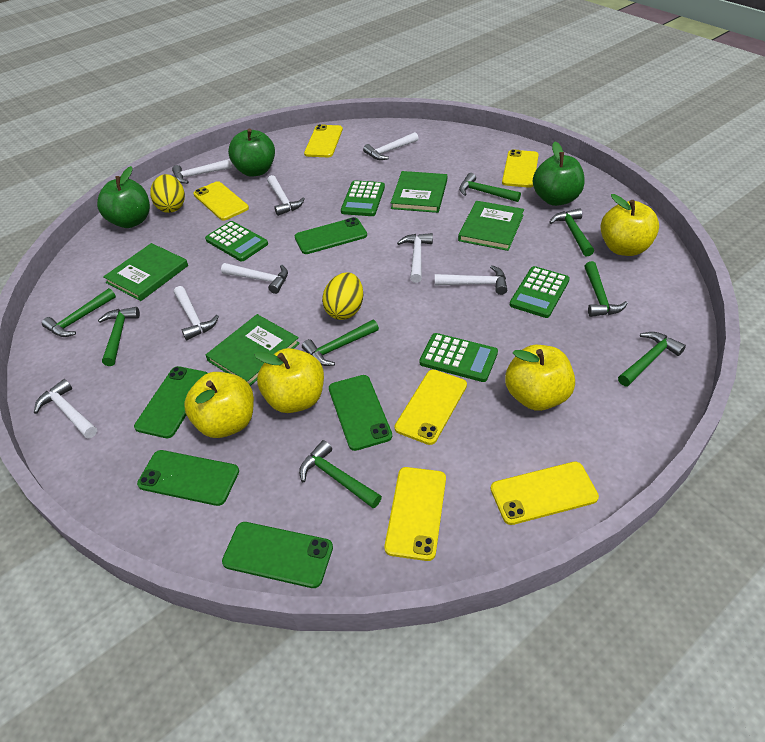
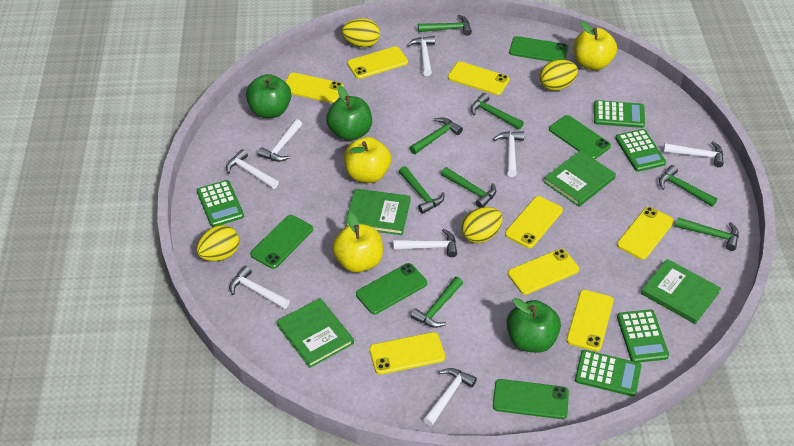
green calculator: 4 -> 5
yellow apple: 4 -> 3
yellow egg: 2 -> 4
yellow phone: 6 -> 8

